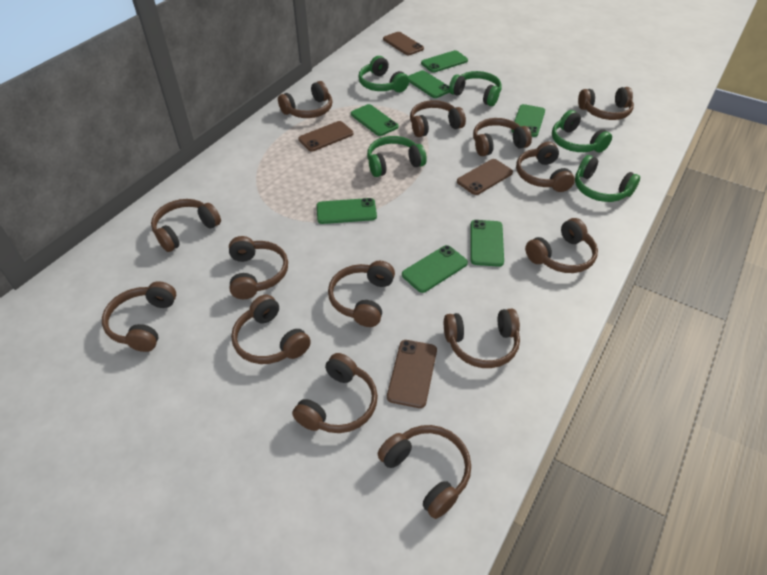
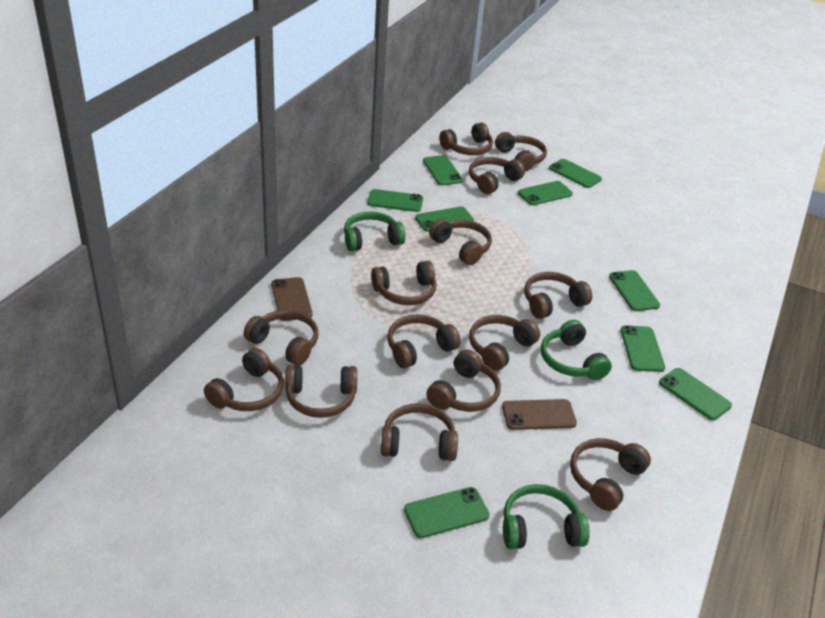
brown phone: 4 -> 2
green headphones: 5 -> 3
green phone: 7 -> 9

